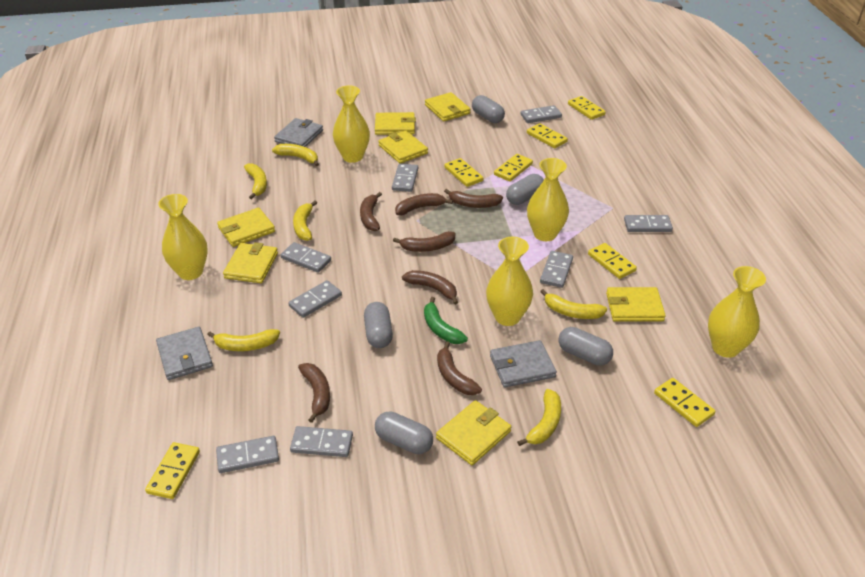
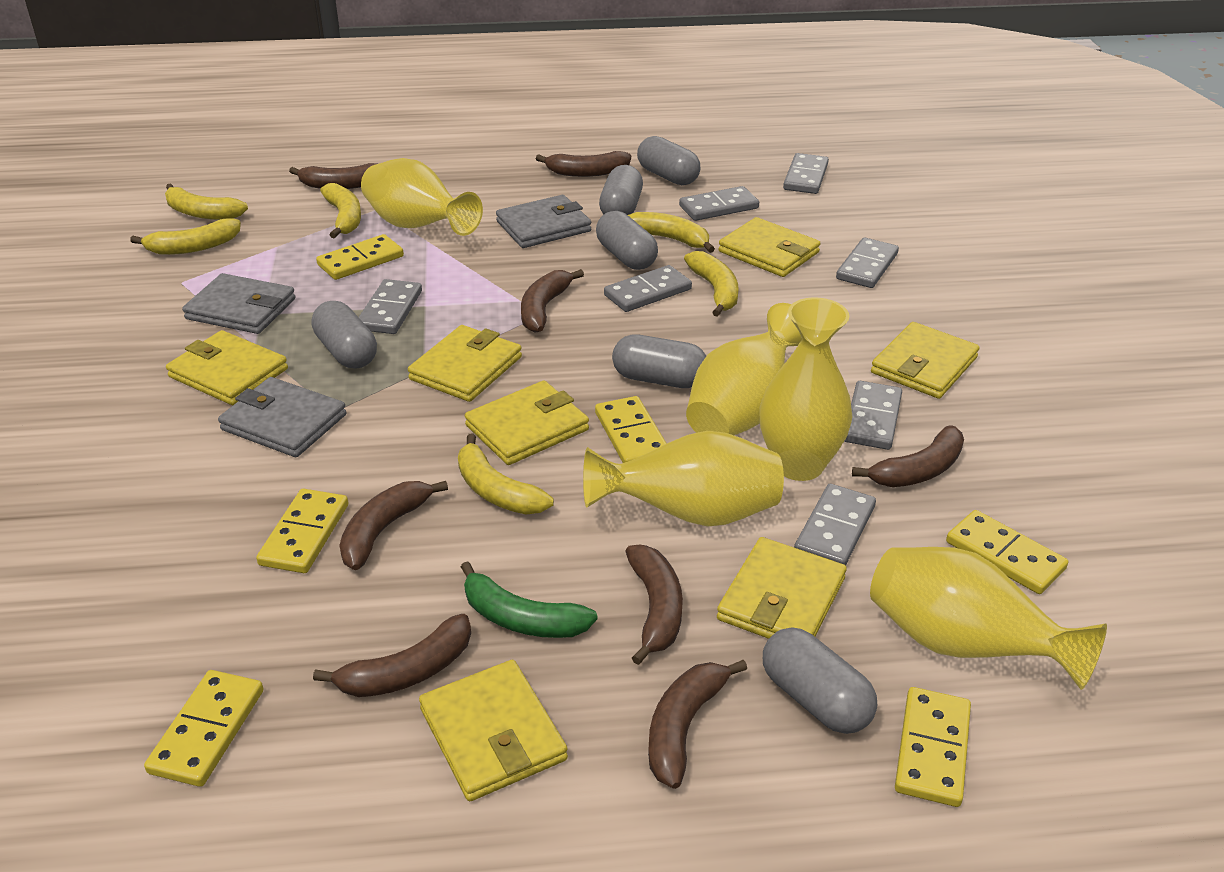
brown banana: 7 -> 8
grey capsule: 5 -> 6
grey domino: 8 -> 7
yellow domino: 7 -> 6

